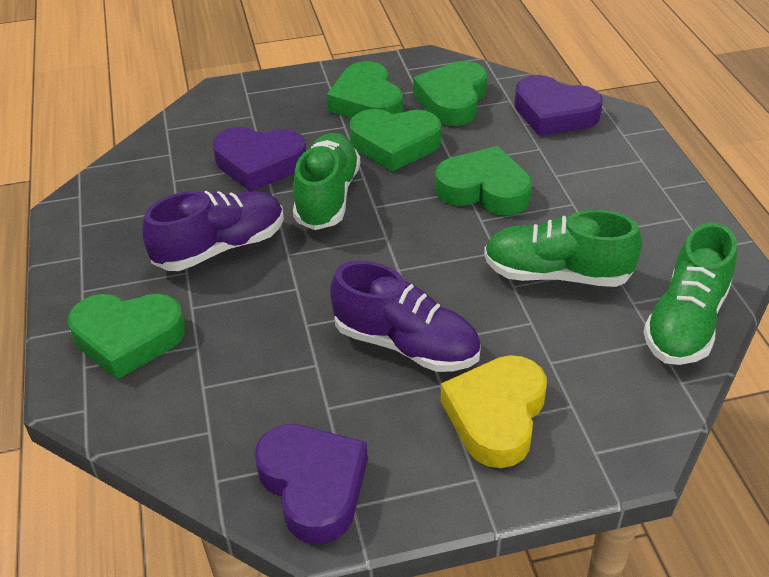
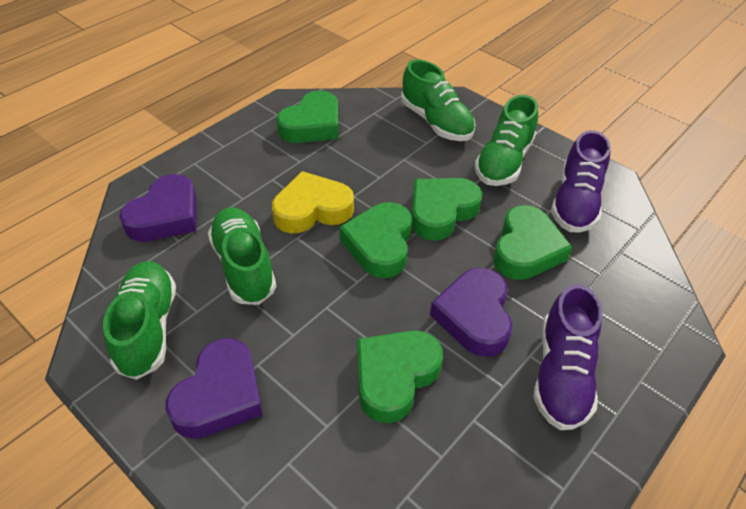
green shoe: 3 -> 4

